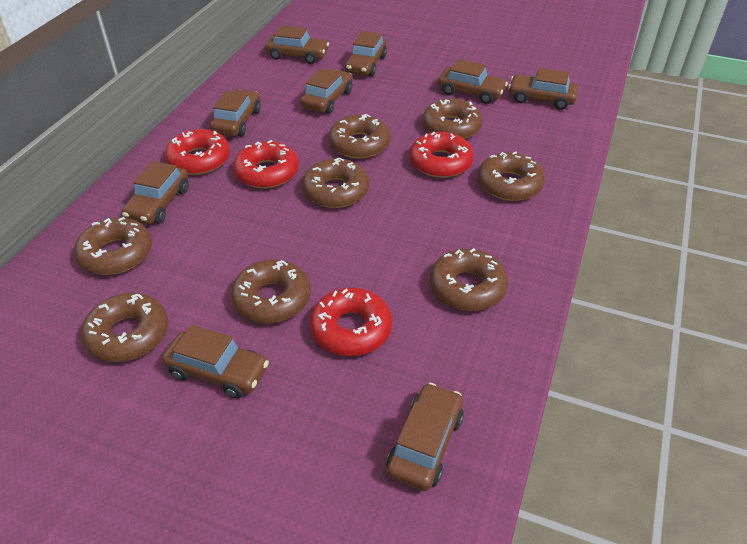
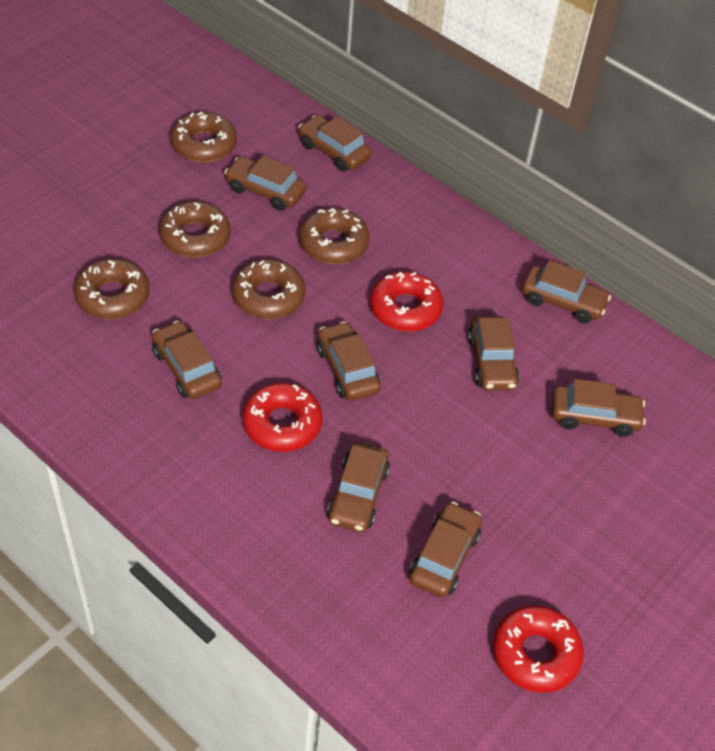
brown donut: 8 -> 5
red donut: 4 -> 3

